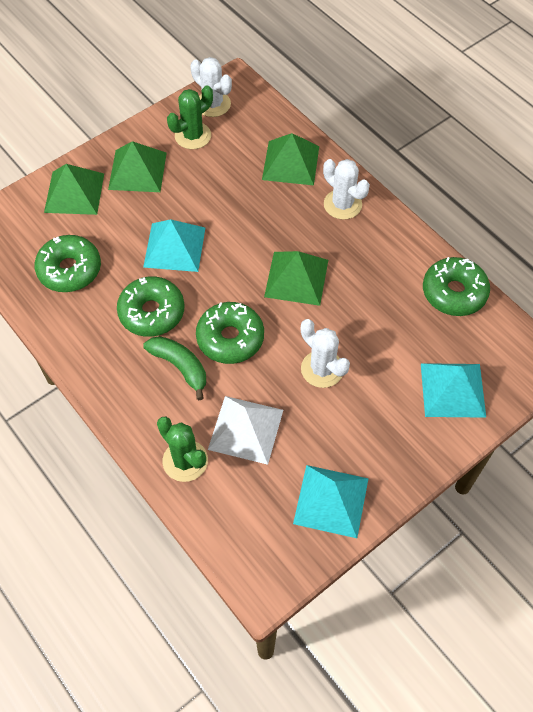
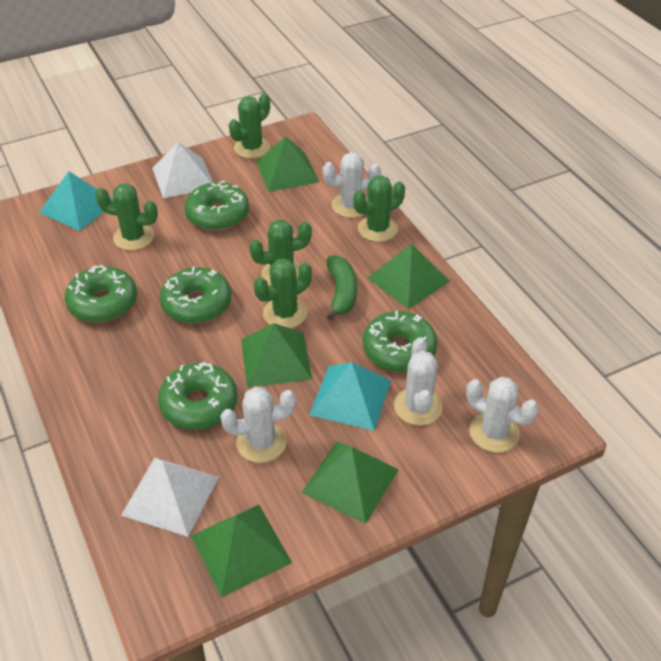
green cactus: 2 -> 5
green donut: 4 -> 5
green pyramid: 4 -> 5
turquoise pyramid: 3 -> 2
white cactus: 3 -> 4
white pyramid: 1 -> 2

